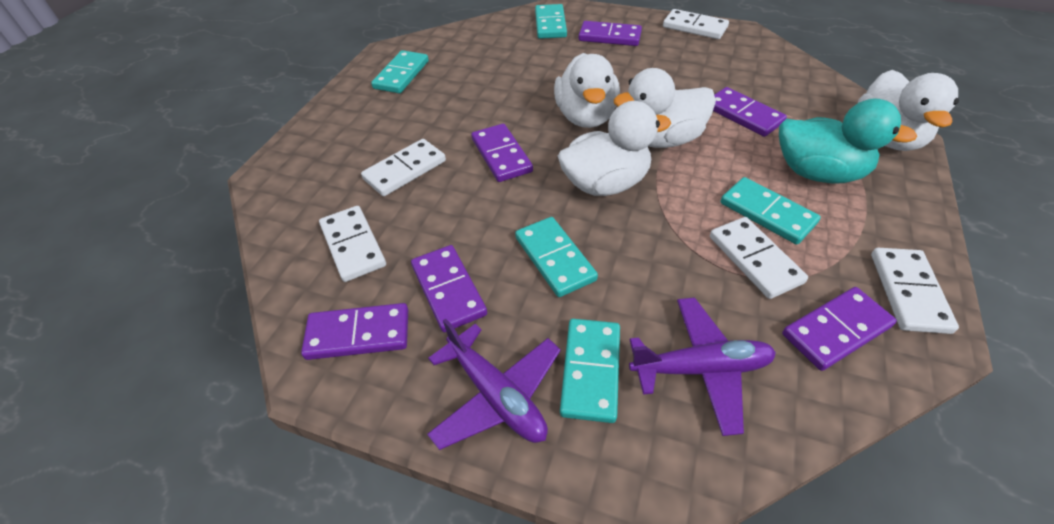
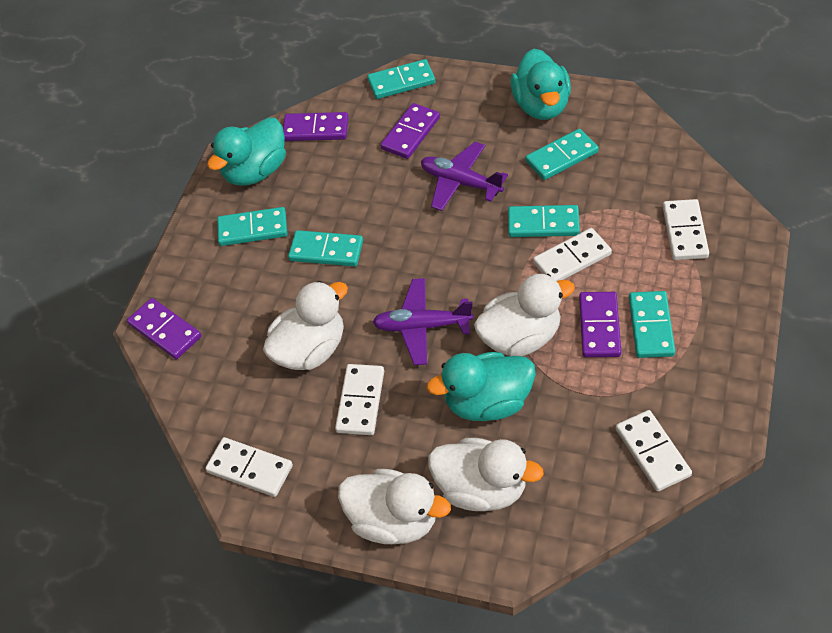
purple domino: 6 -> 4
turquoise domino: 5 -> 6
turquoise duck: 1 -> 3

